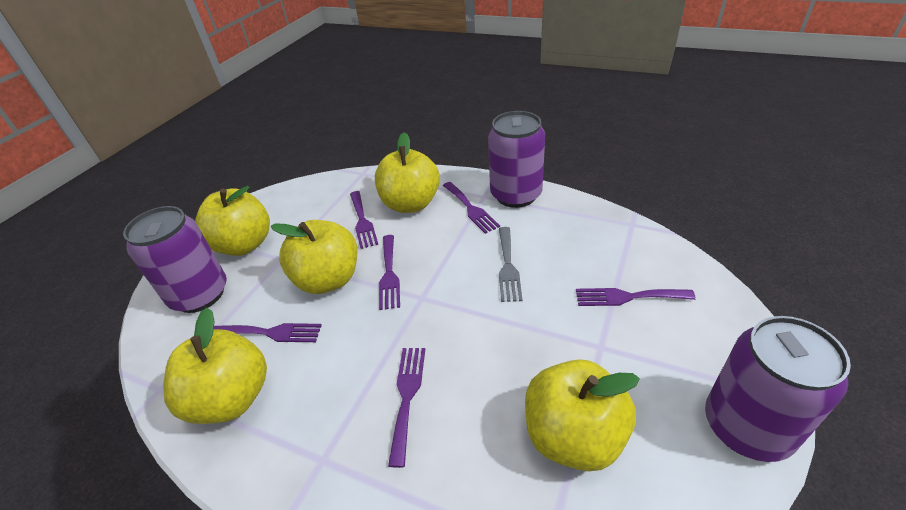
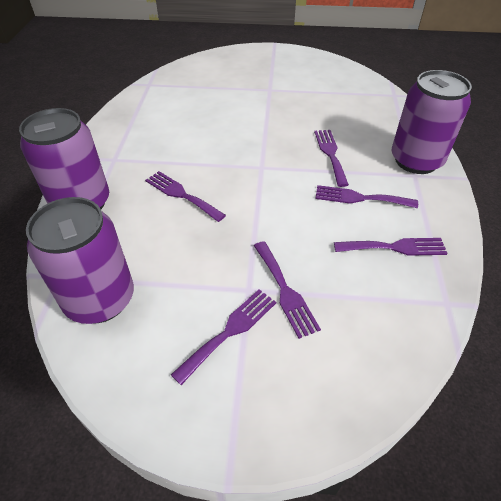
grey fork: 1 -> 0
yellow apple: 5 -> 0

